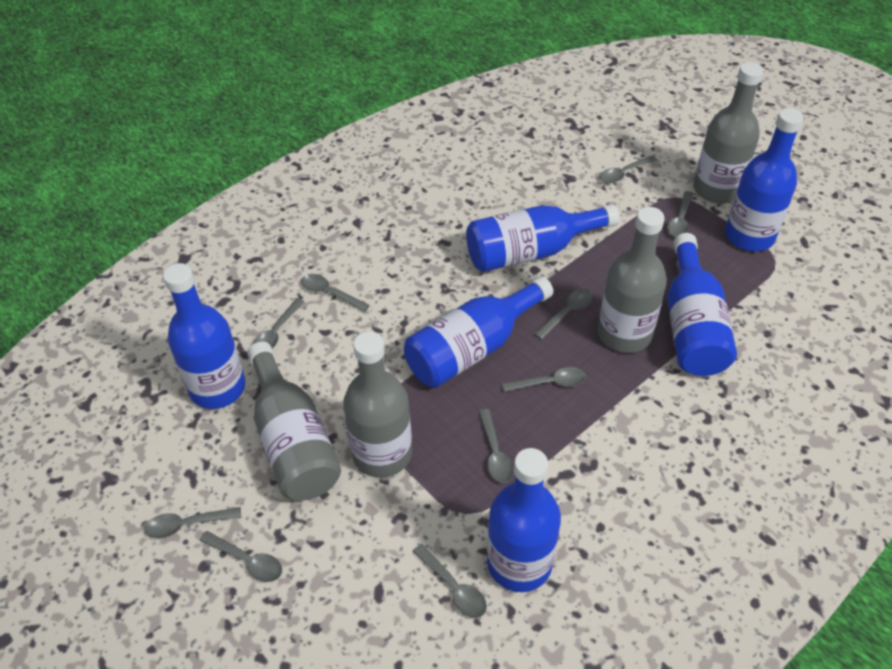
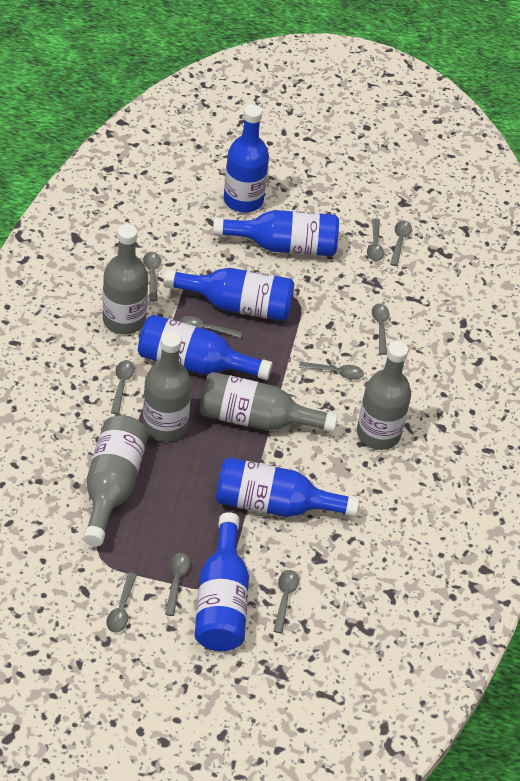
grey bottle: 4 -> 5

